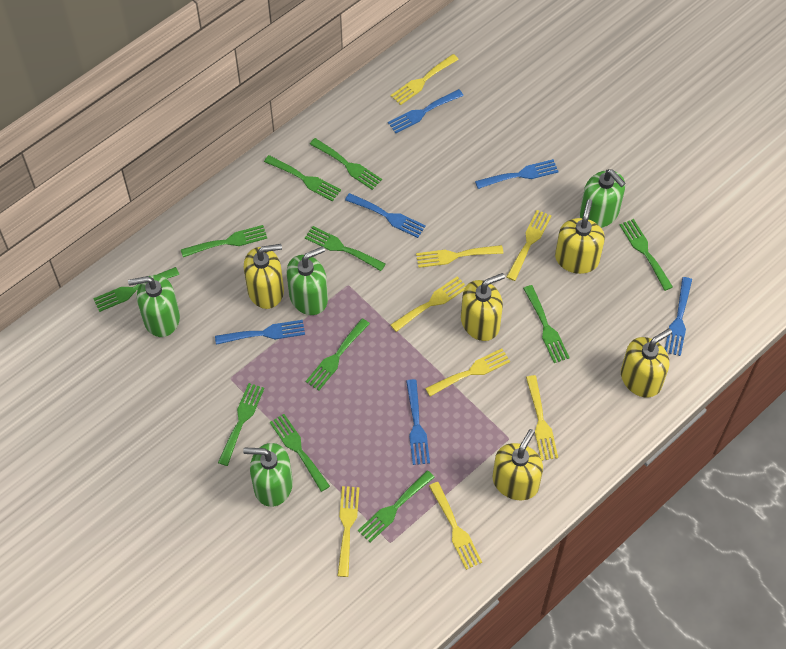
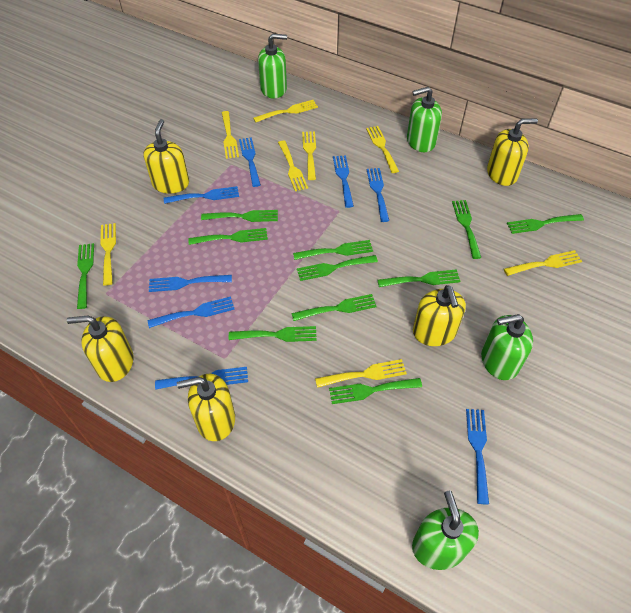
blue fork: 6 -> 8

